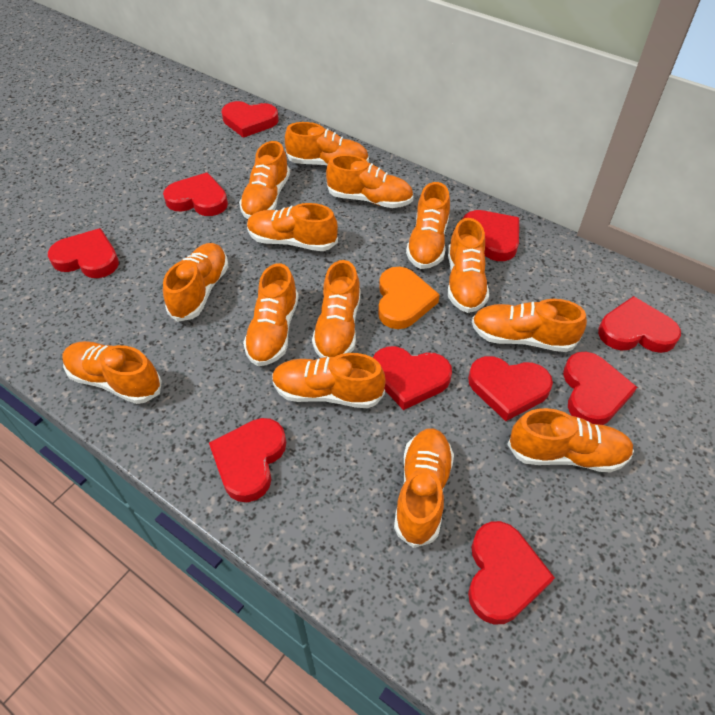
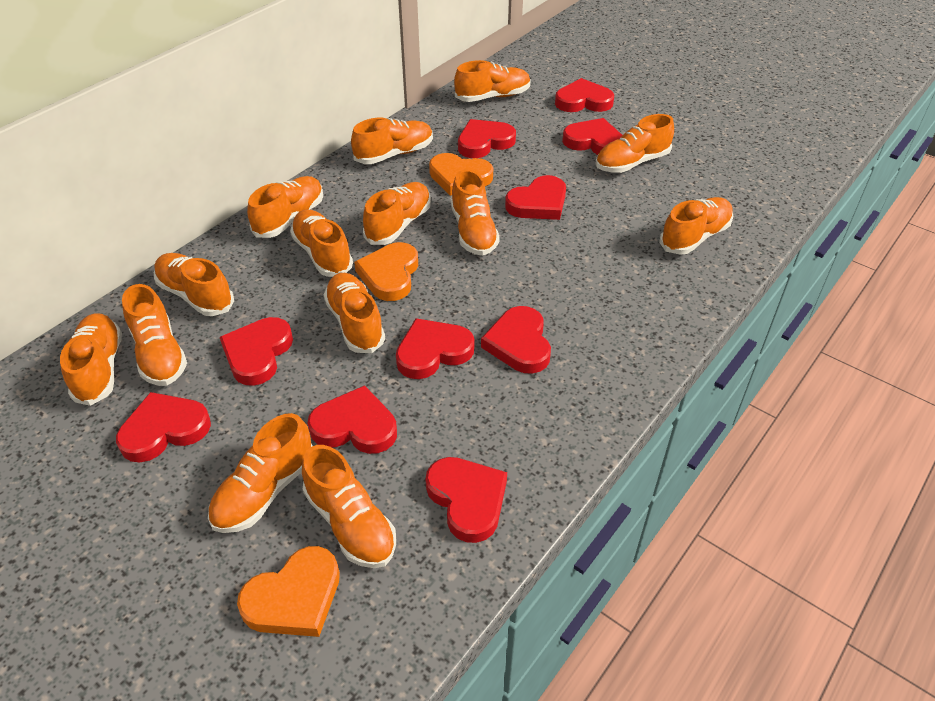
orange heart: 1 -> 3

